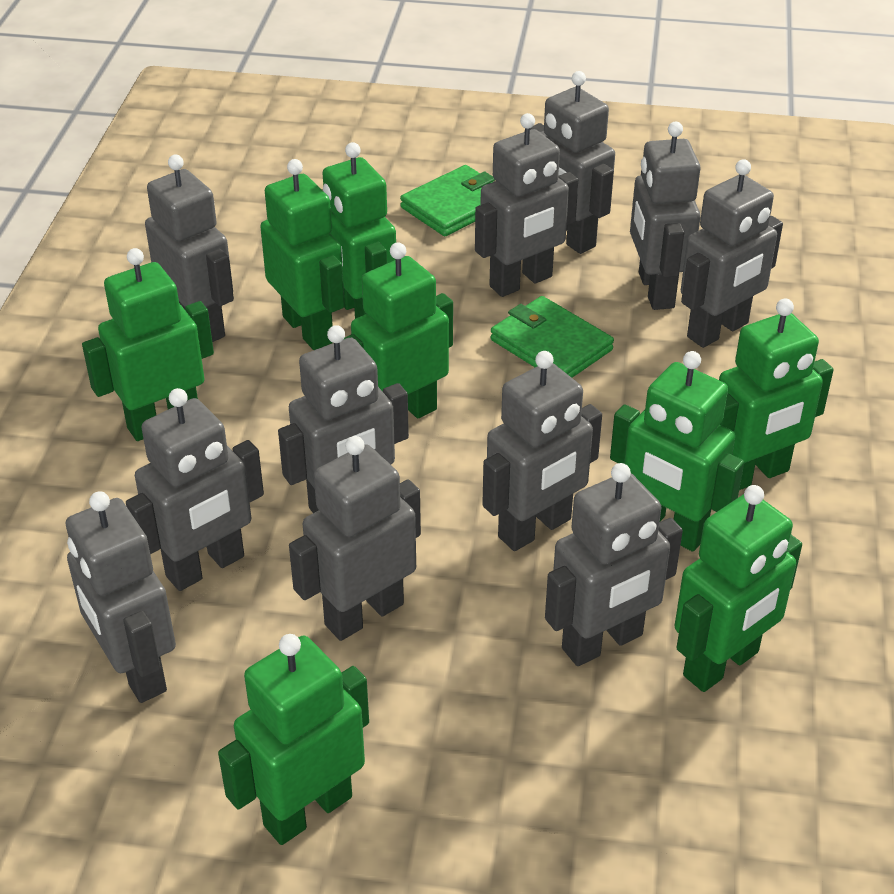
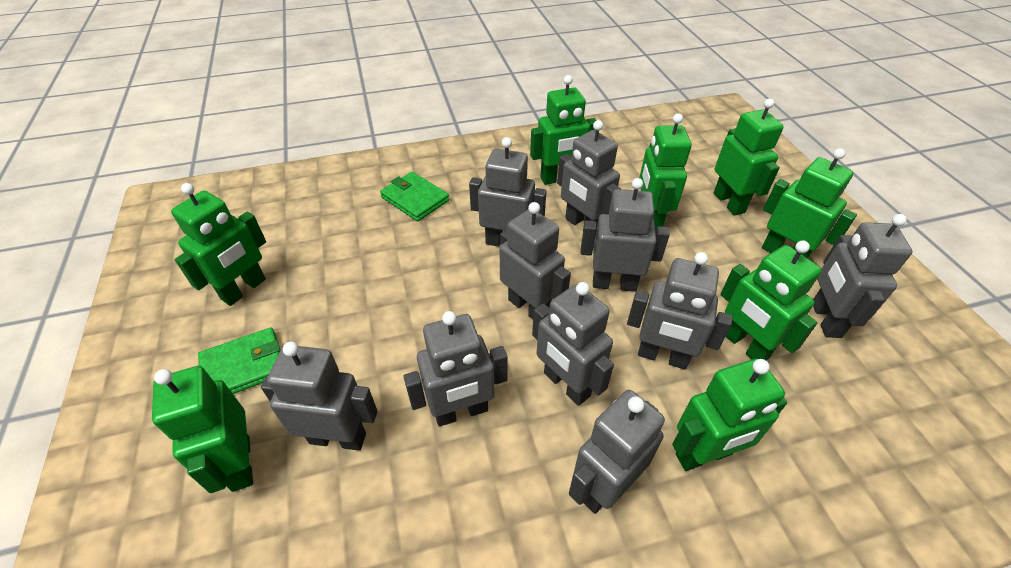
grey robot: 11 -> 10

